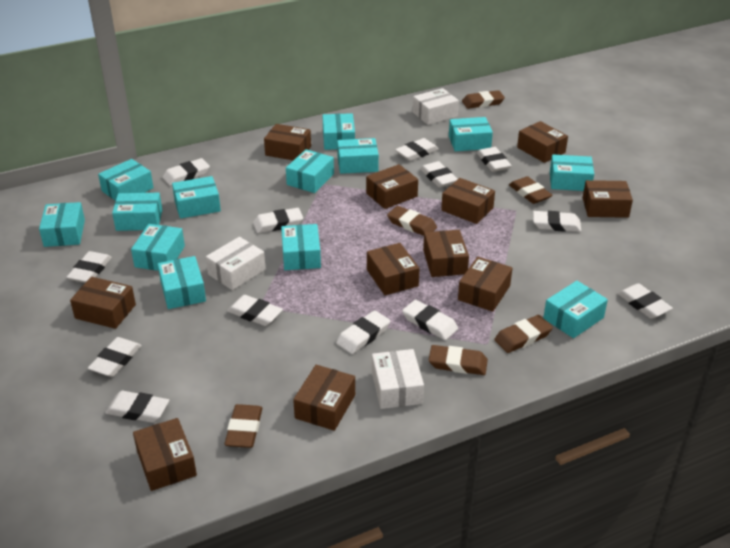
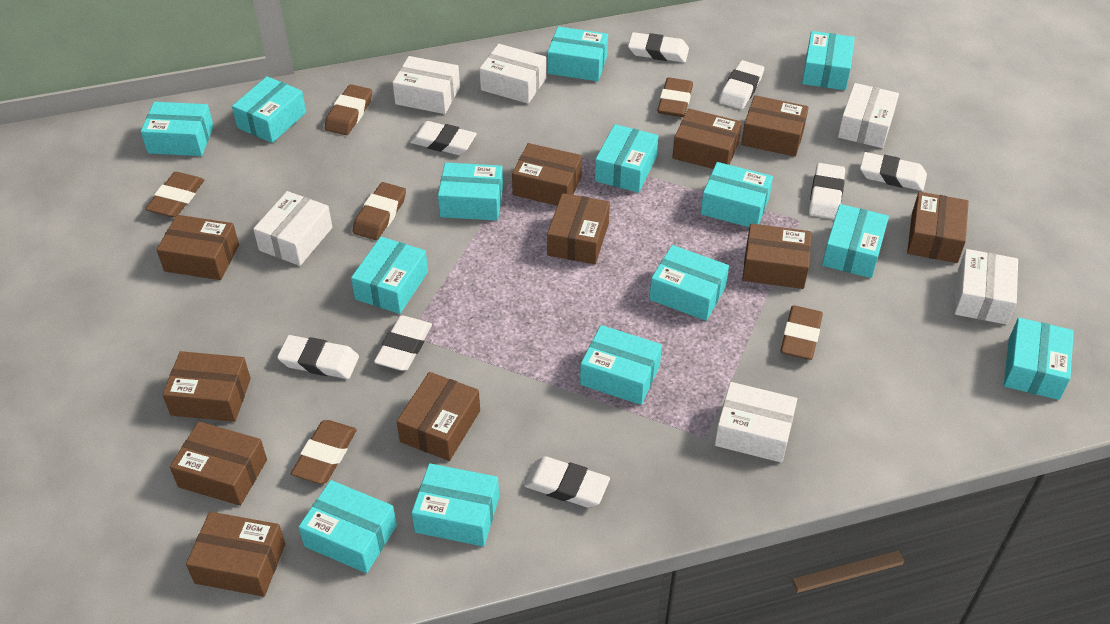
turquoise box: 13 -> 14
white box: 3 -> 6
white eraser: 13 -> 8

